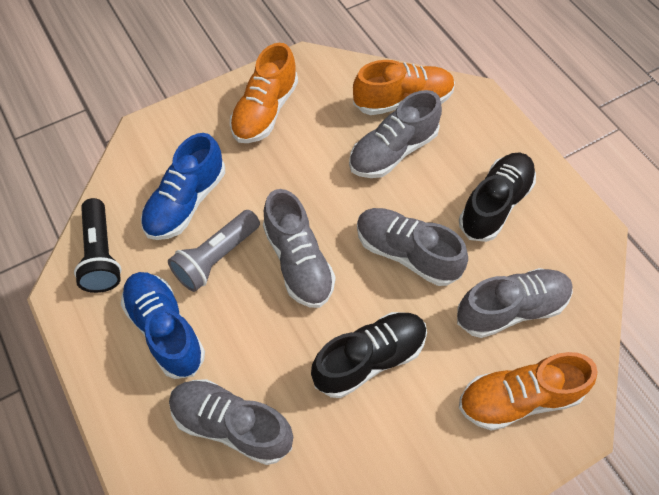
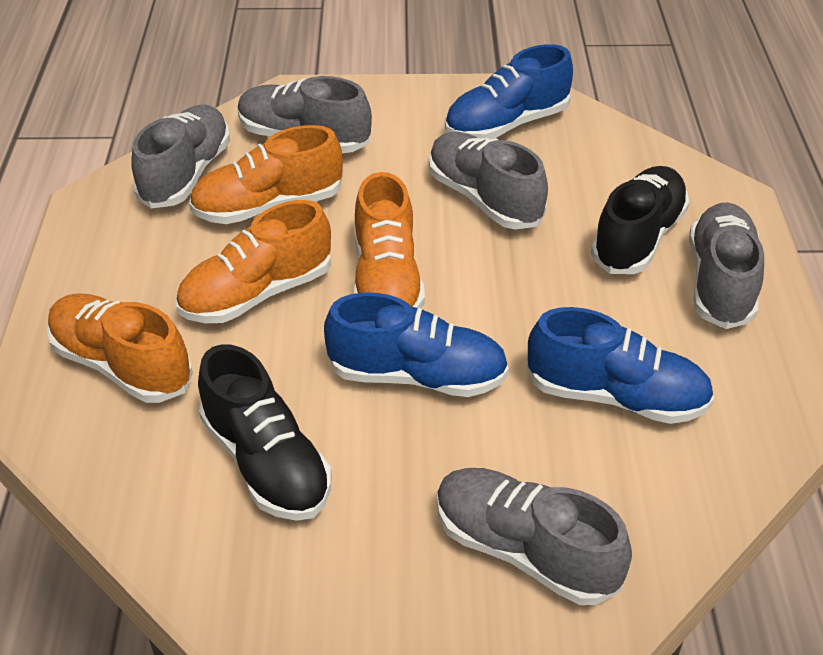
black flashlight: 1 -> 0
blue shoe: 2 -> 3
grey flashlight: 1 -> 0
orange shoe: 3 -> 4

